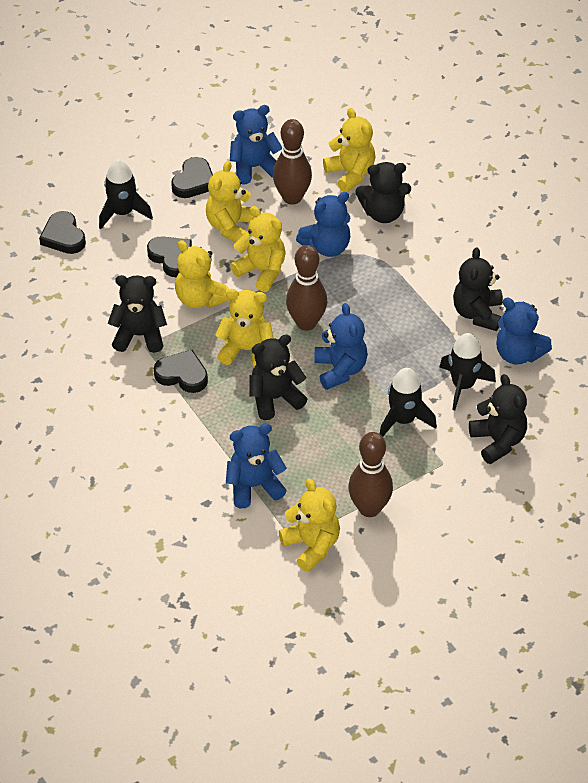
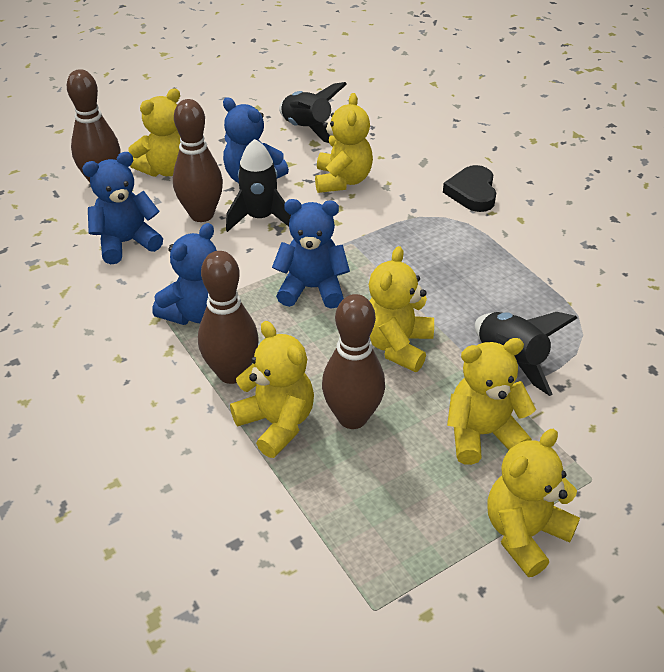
black heart: 4 -> 1
black teddy bear: 5 -> 0
blue teddy bear: 5 -> 4
brown bowling pin: 3 -> 4

